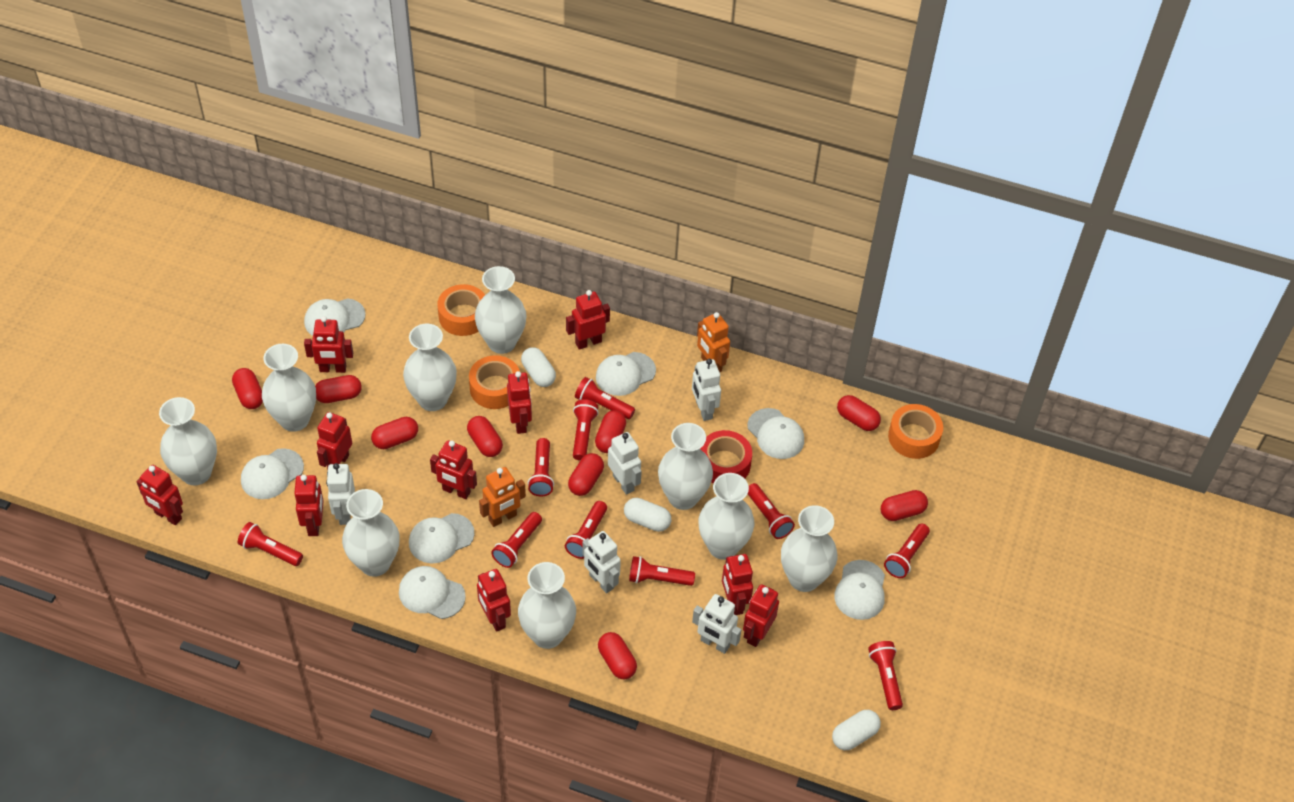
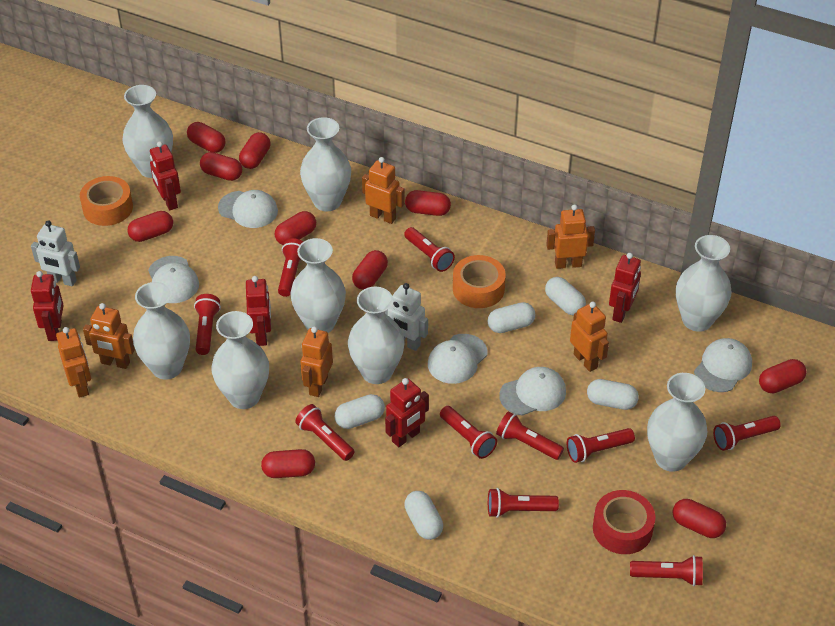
orange robot: 2 -> 6
orange tape: 3 -> 2
red capsule: 9 -> 10
red robot: 10 -> 5
white cap: 7 -> 5
white capsule: 3 -> 5
white robot: 5 -> 2
white vase: 9 -> 8

